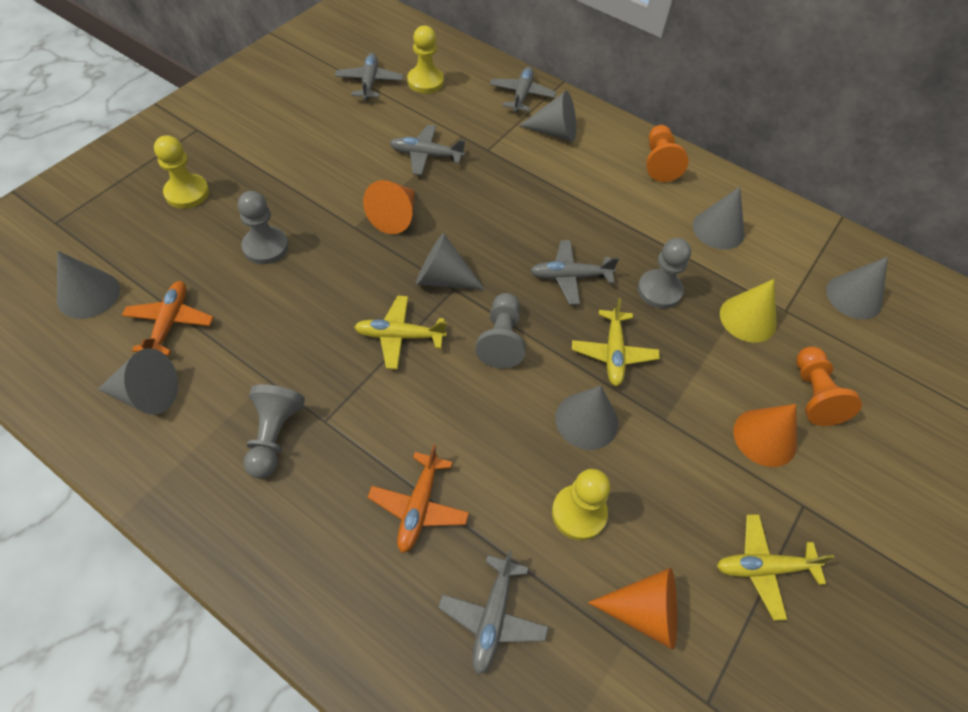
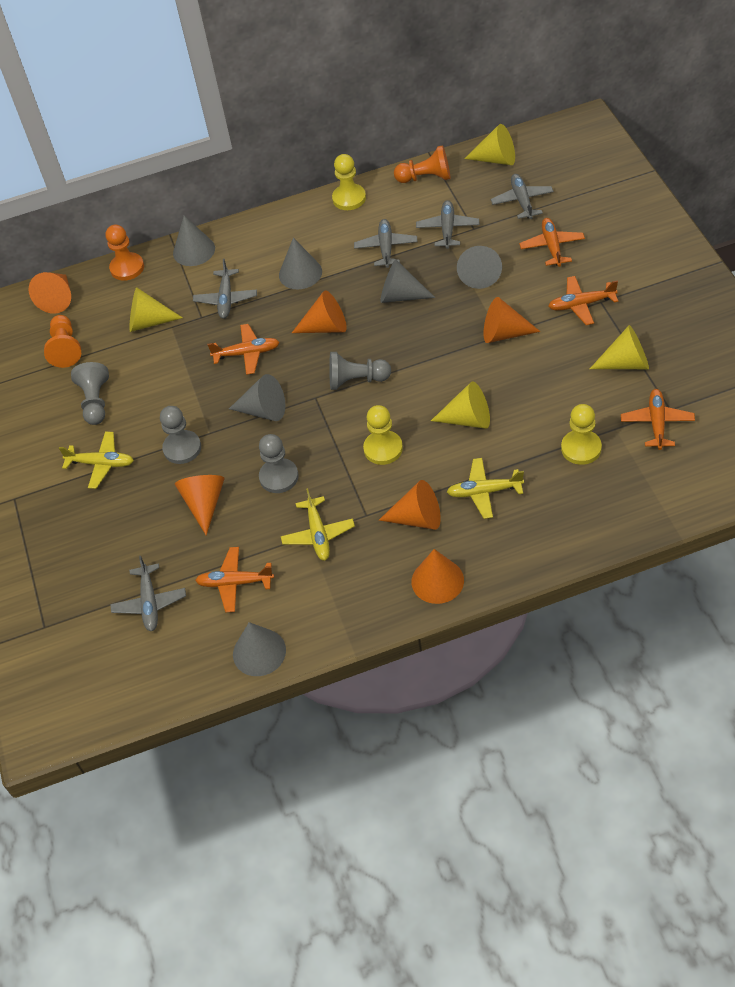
grey cone: 7 -> 6
orange cone: 3 -> 6
orange pawn: 2 -> 3
orange plane: 2 -> 5
yellow cone: 1 -> 4

